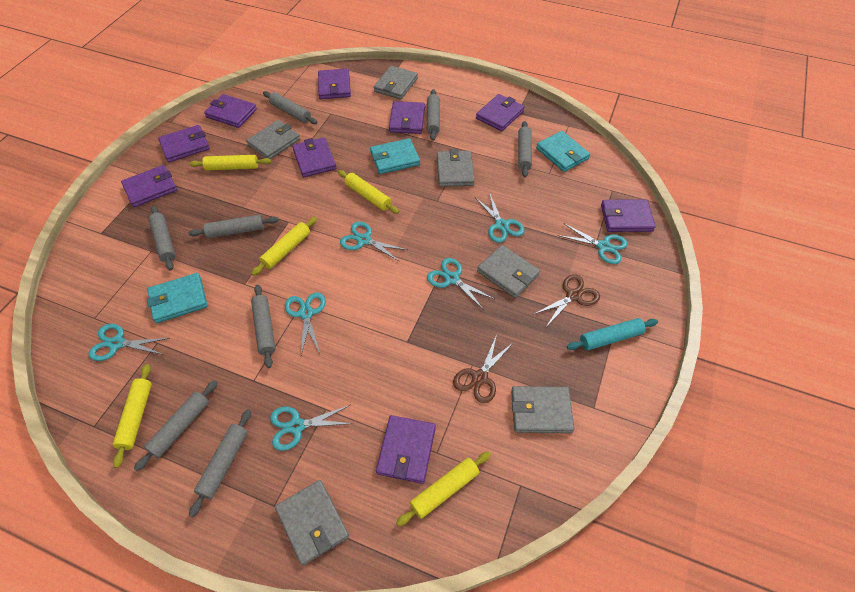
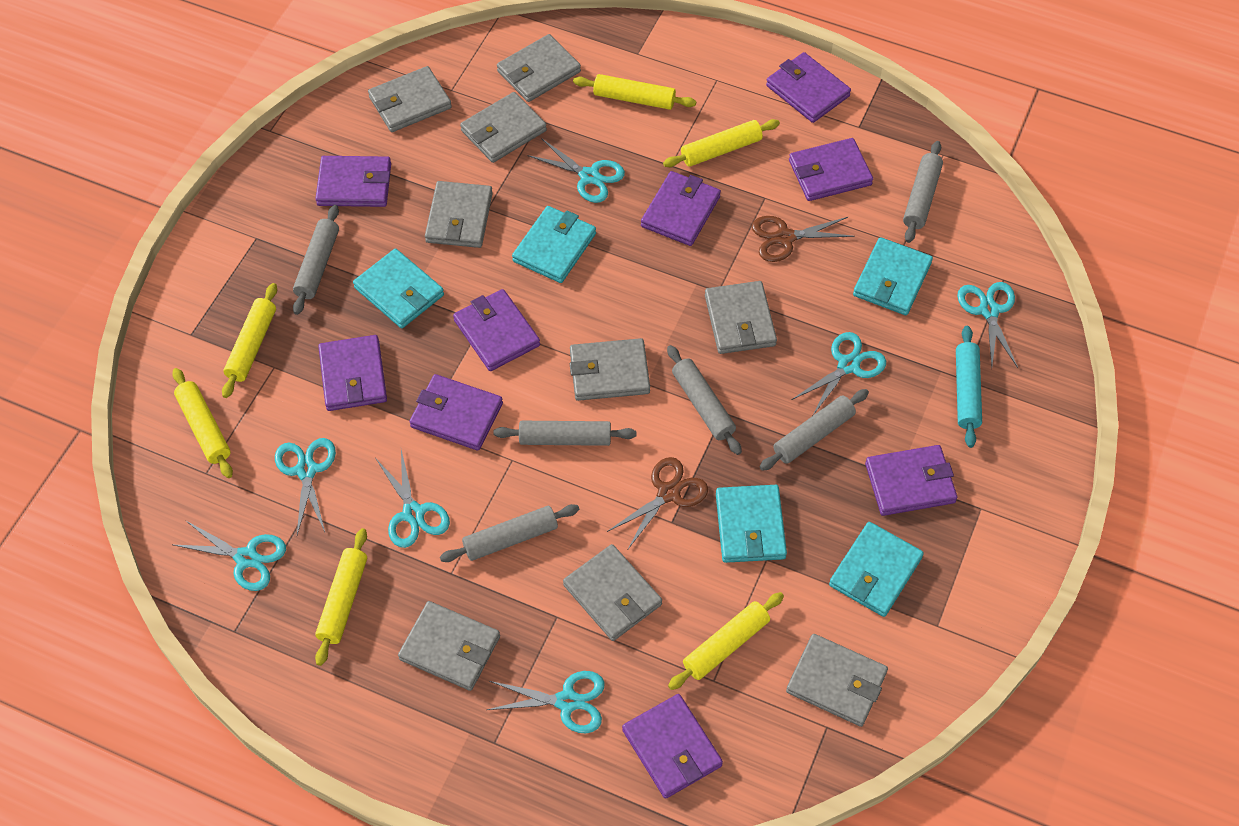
grey rolling pin: 8 -> 6
grey wallet: 6 -> 9
turquoise wallet: 3 -> 5
yellow rolling pin: 5 -> 6

